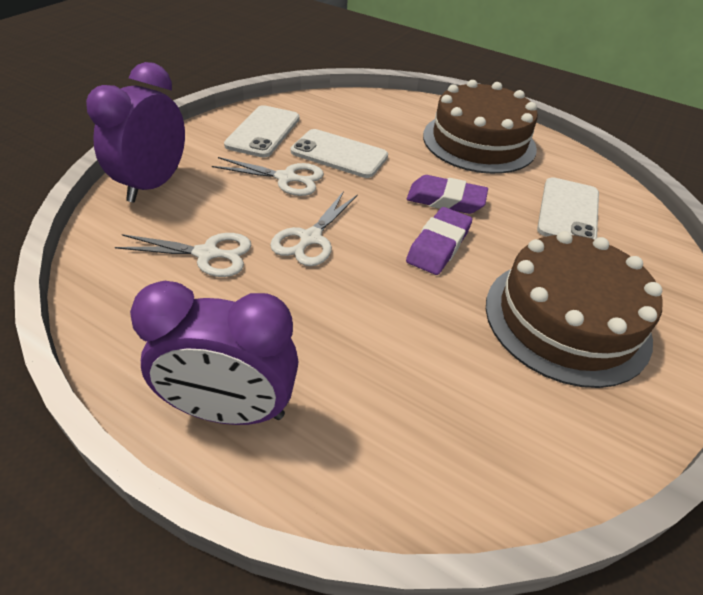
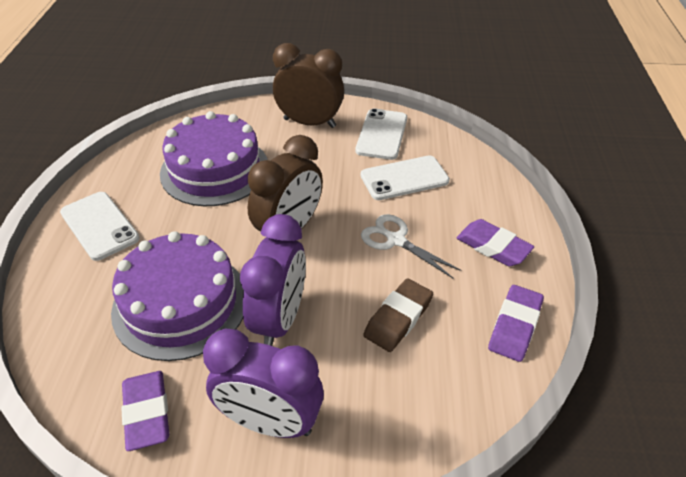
brown cake: 2 -> 0
brown clock: 0 -> 2
brown eraser: 0 -> 1
purple cake: 0 -> 2
purple eraser: 2 -> 3
white scissors: 3 -> 1

